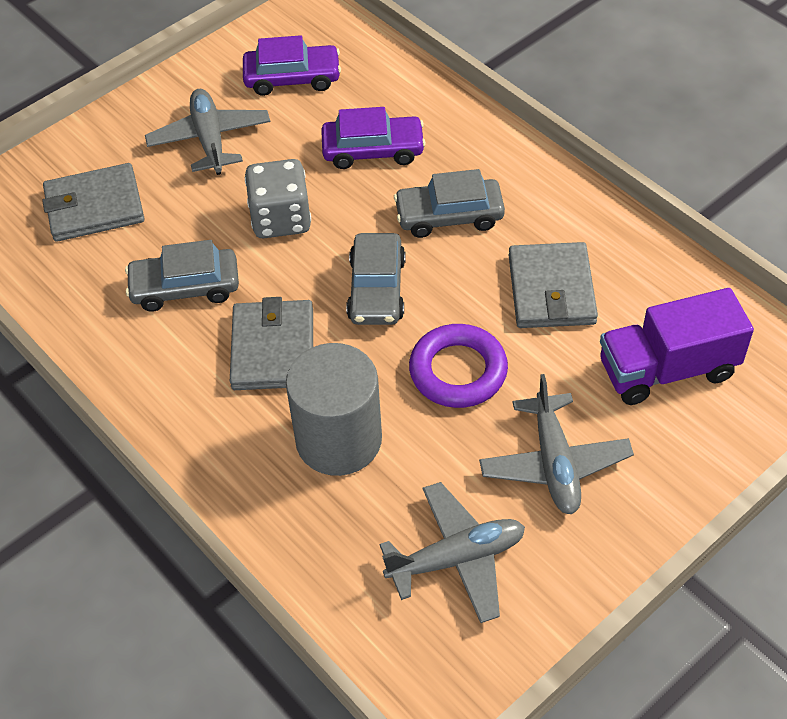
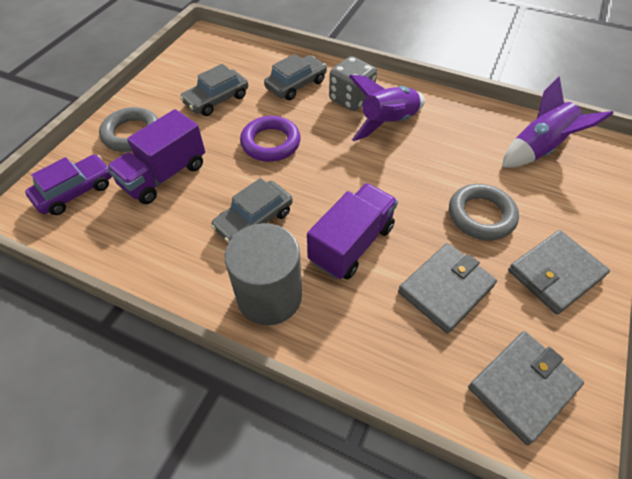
grey plane: 3 -> 0
grey ring: 0 -> 2
purple car: 2 -> 1
purple rocket: 0 -> 2
purple truck: 1 -> 2

